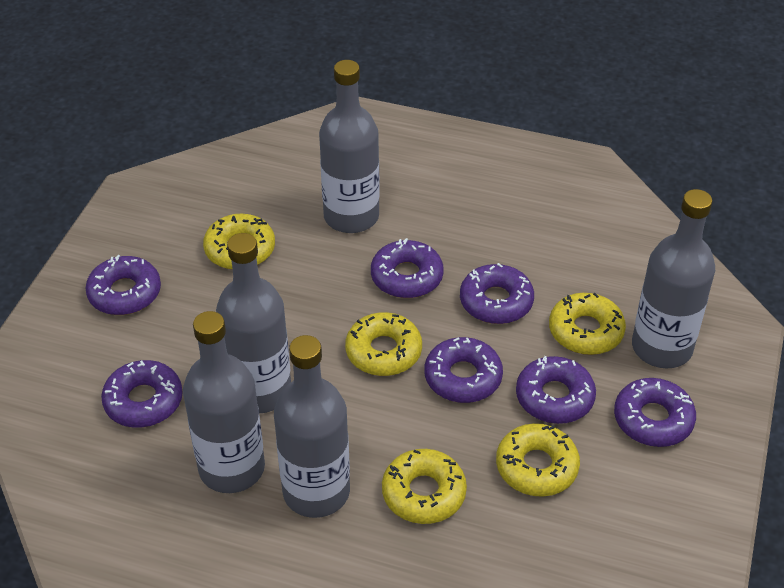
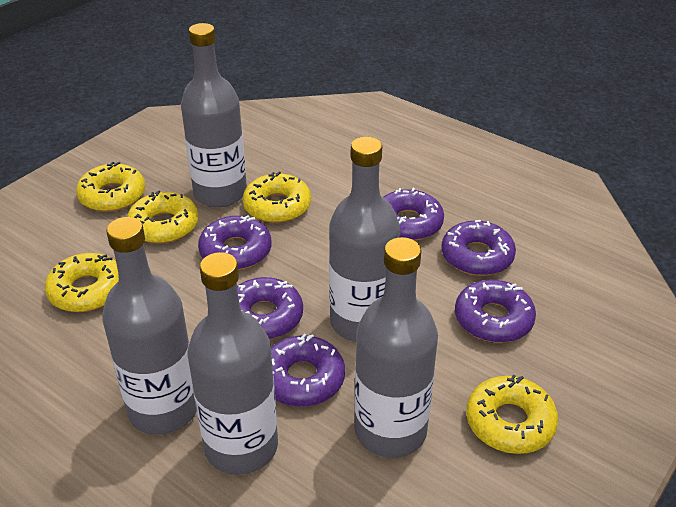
purple donut: 7 -> 6

